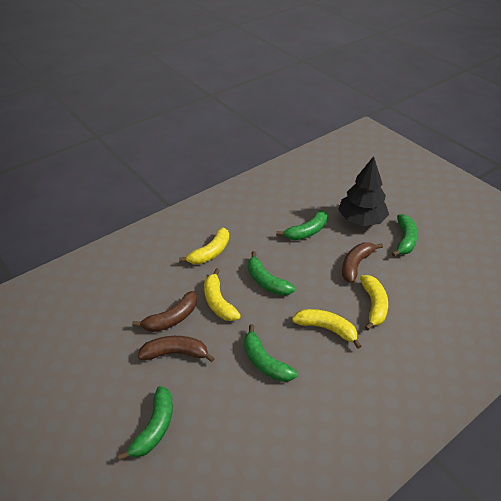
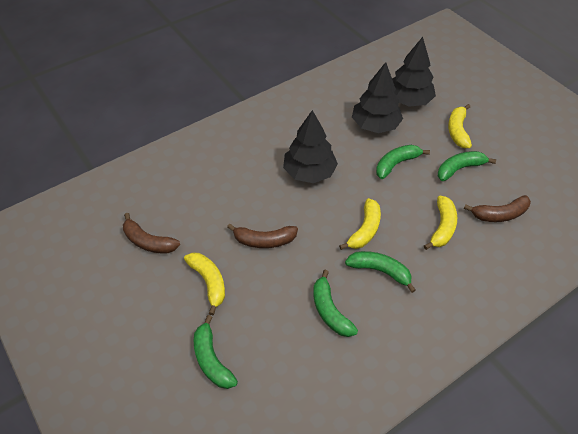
black tree: 1 -> 3

